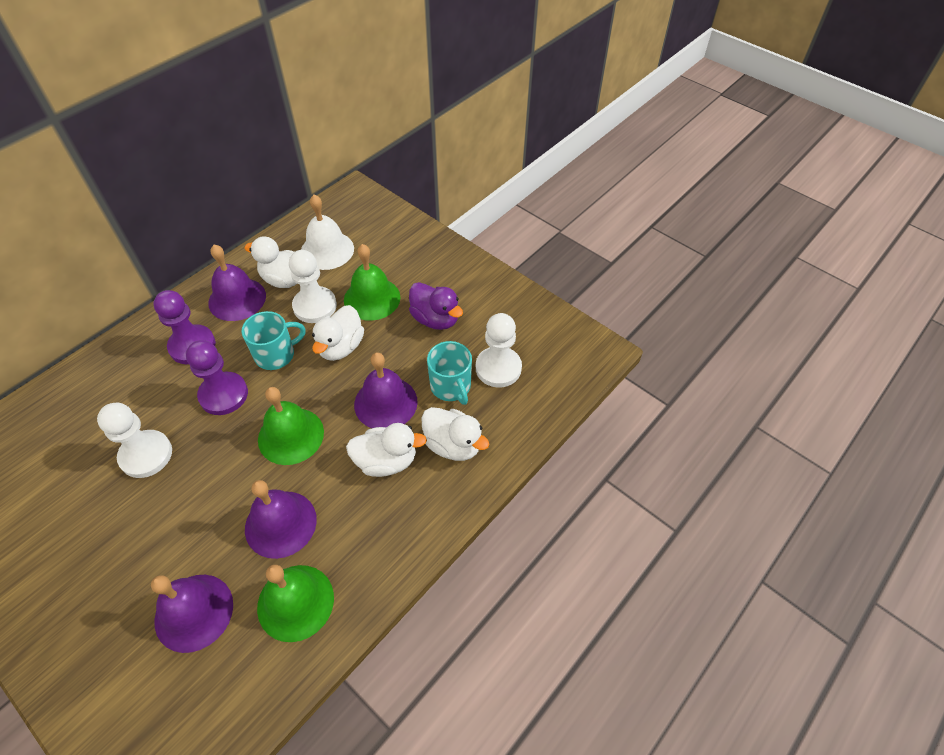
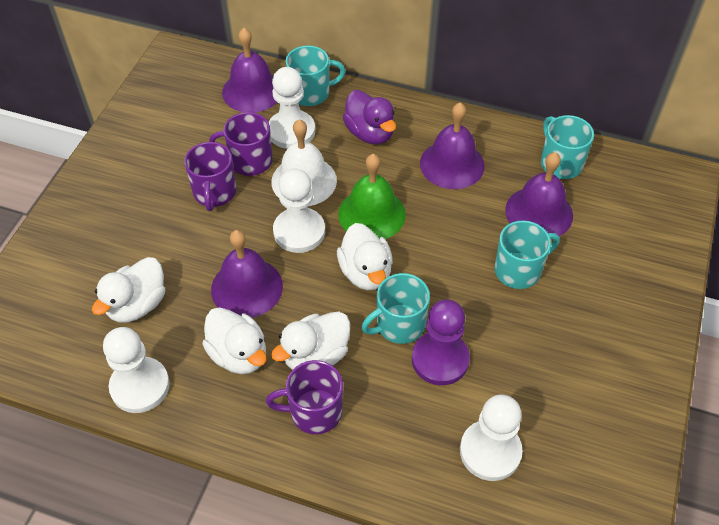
green bell: 3 -> 1
purple mug: 0 -> 3
purple pawn: 2 -> 1
turquoise mug: 2 -> 4
white pawn: 3 -> 4

